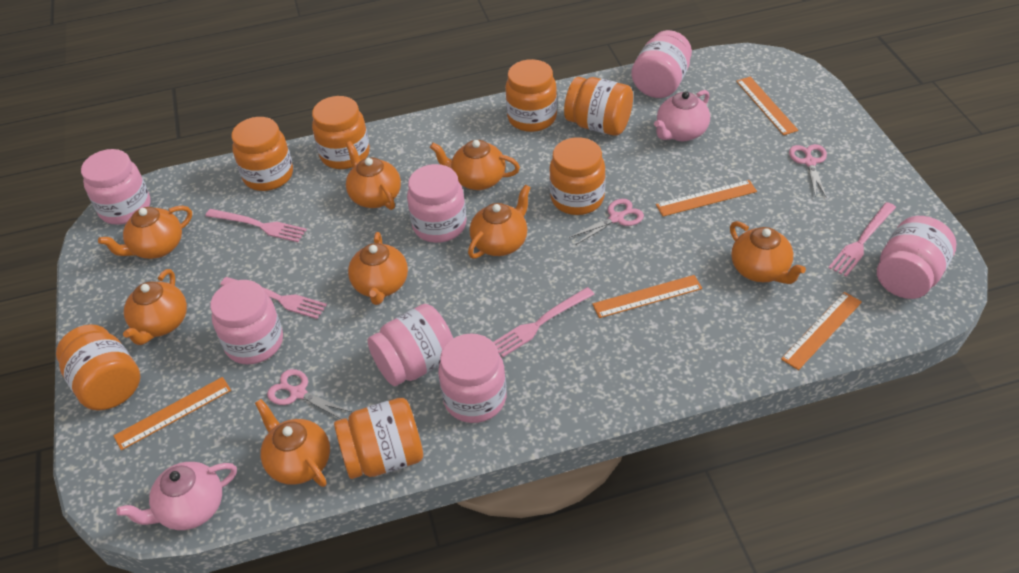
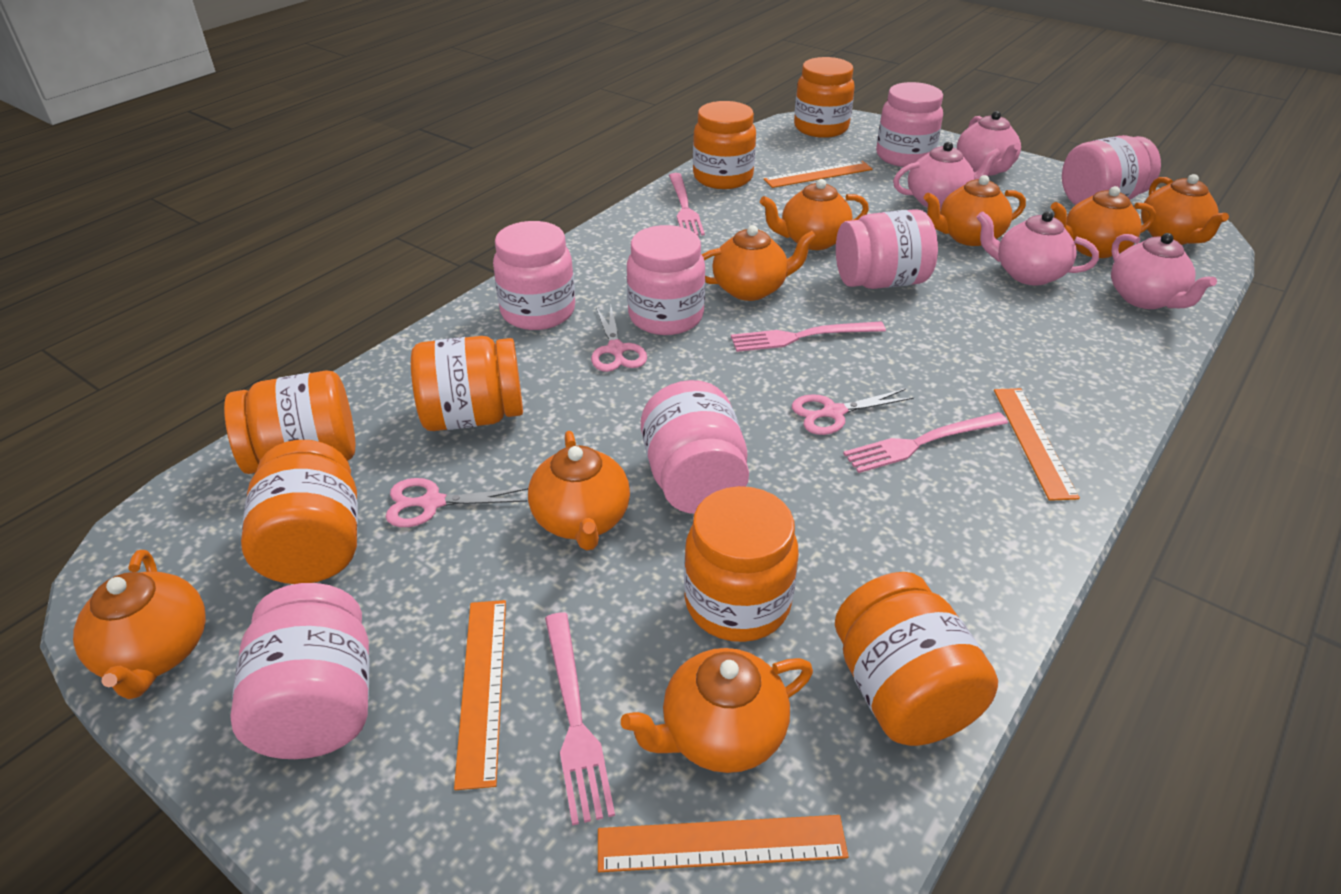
orange ruler: 5 -> 4
pink teapot: 2 -> 4

